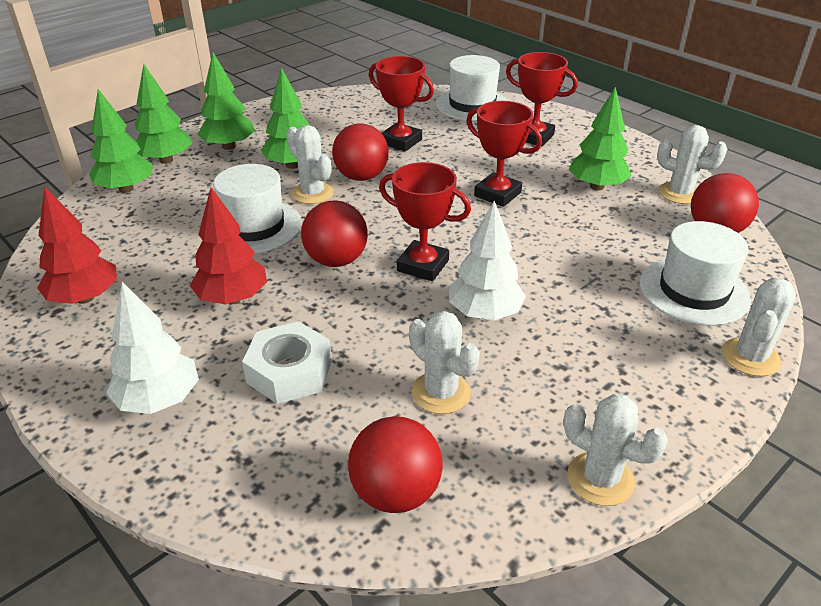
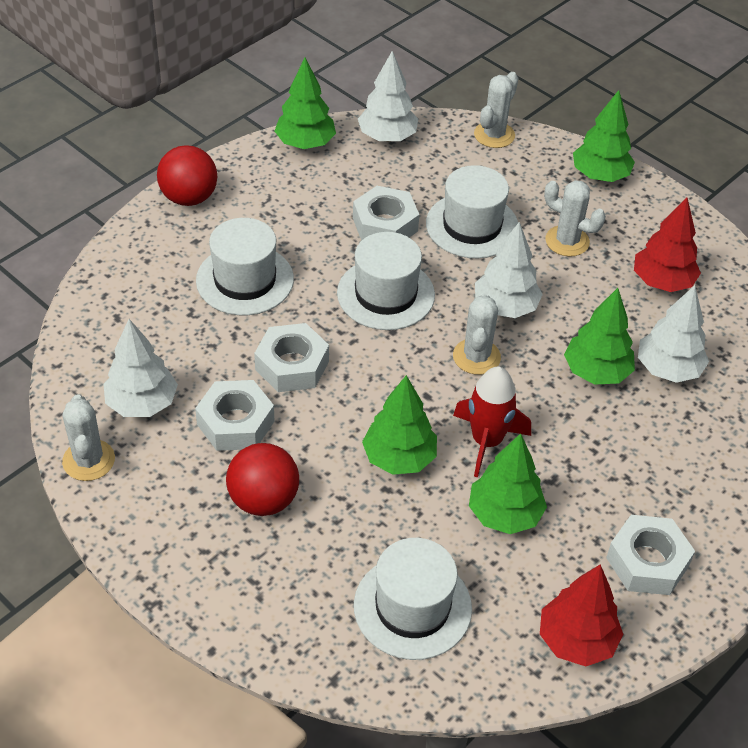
red ball: 4 -> 2
red rocket: 0 -> 1
red trophy: 4 -> 0
white cactus: 5 -> 4
white hat: 3 -> 4
white nut: 1 -> 4
white tree: 2 -> 4

